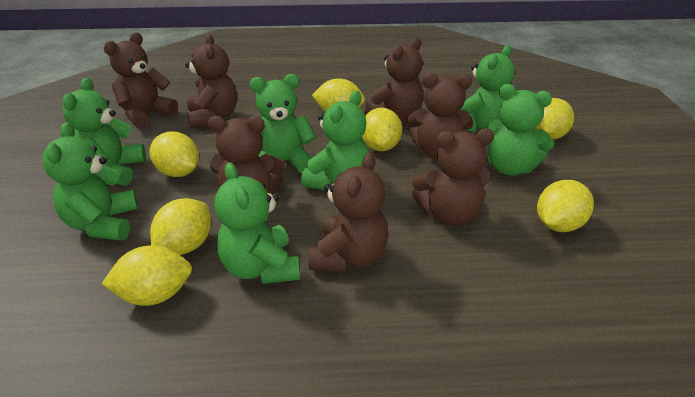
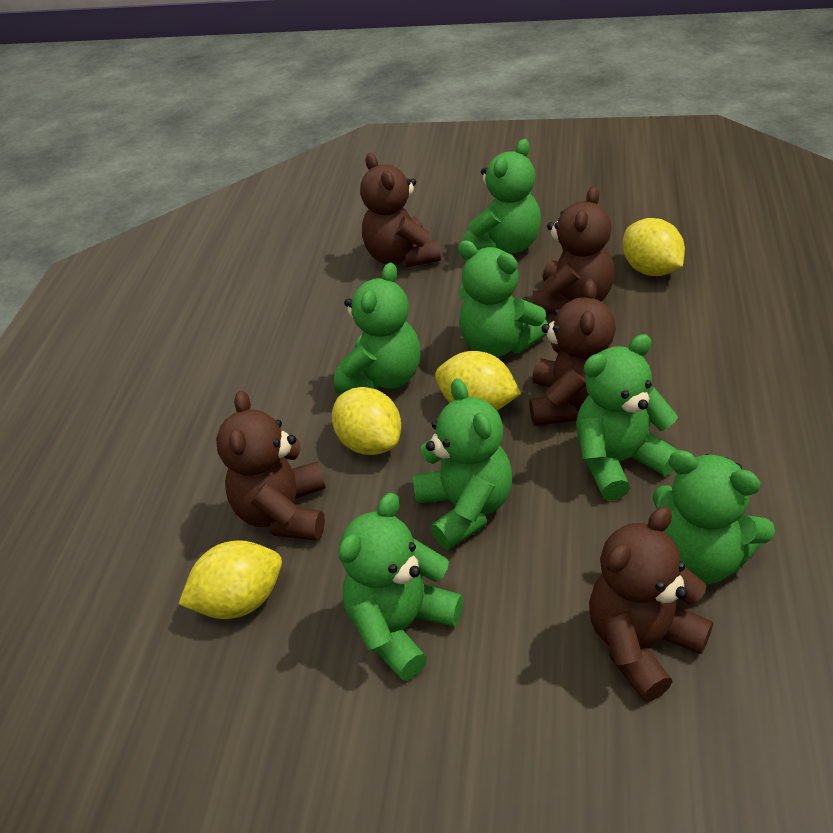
brown teddy bear: 7 -> 5
yellow lemon: 7 -> 4

